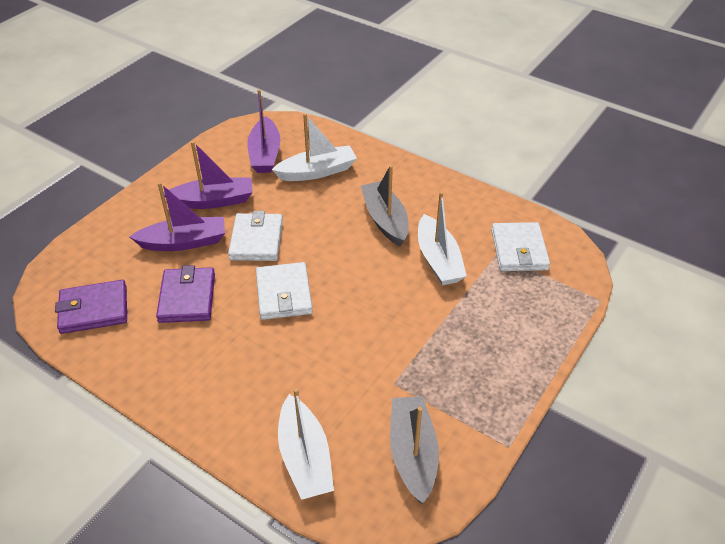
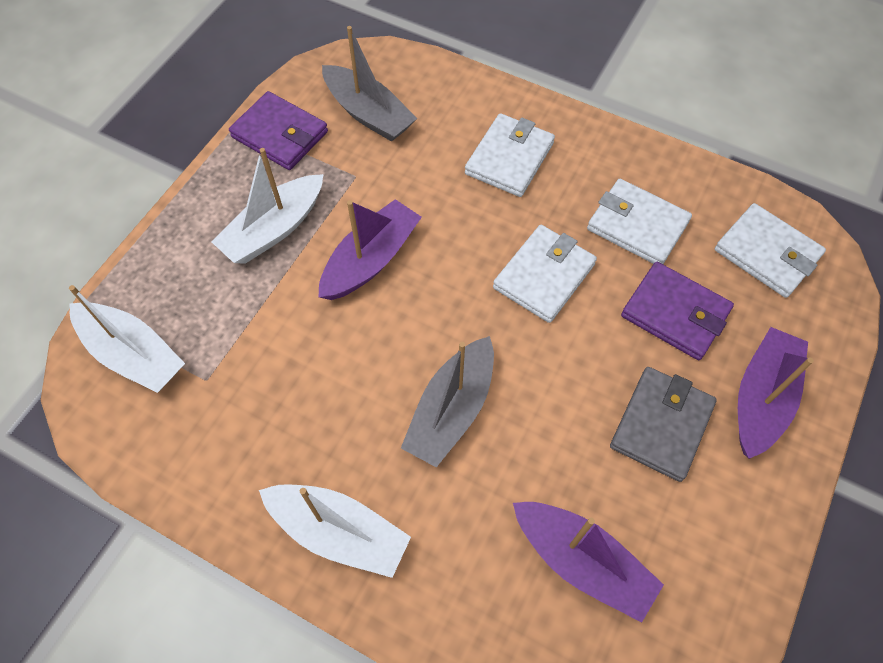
grey wallet: 0 -> 1
white wallet: 3 -> 4

